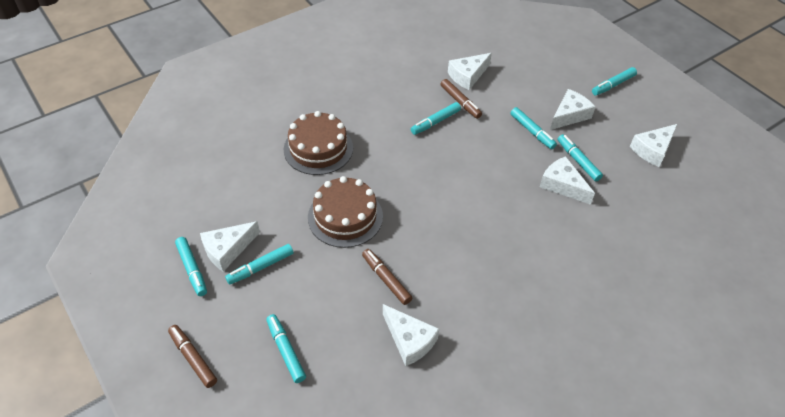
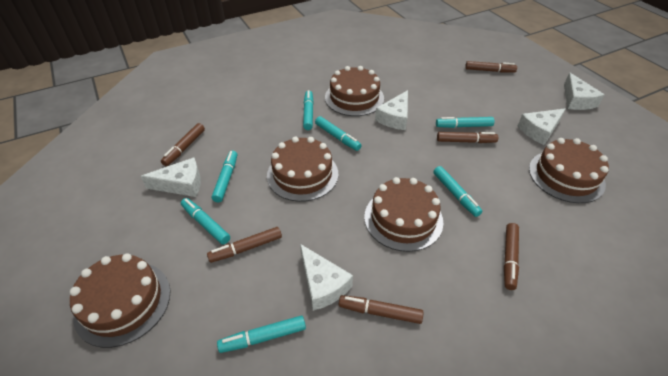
brown cake: 2 -> 5
brown marker: 3 -> 6
white cheese: 6 -> 5

